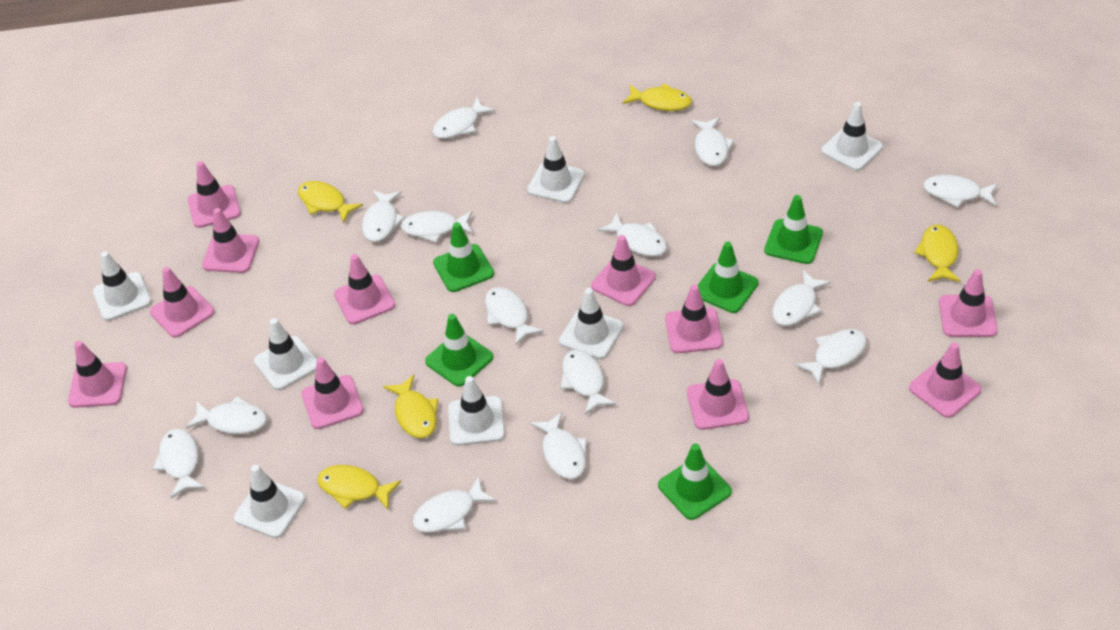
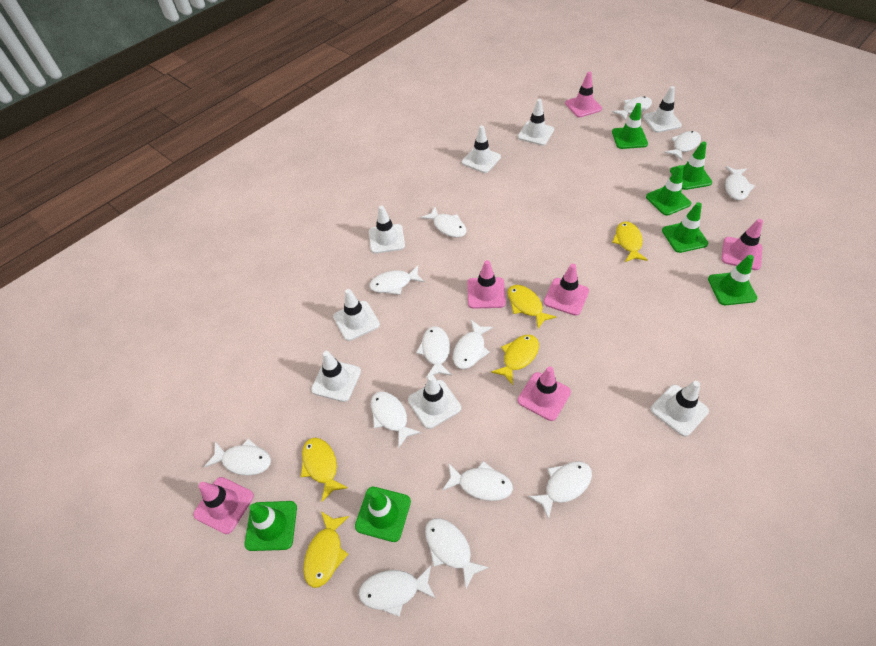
green traffic cone: 5 -> 7
pink traffic cone: 11 -> 6
white fish: 14 -> 13
white traffic cone: 7 -> 8

